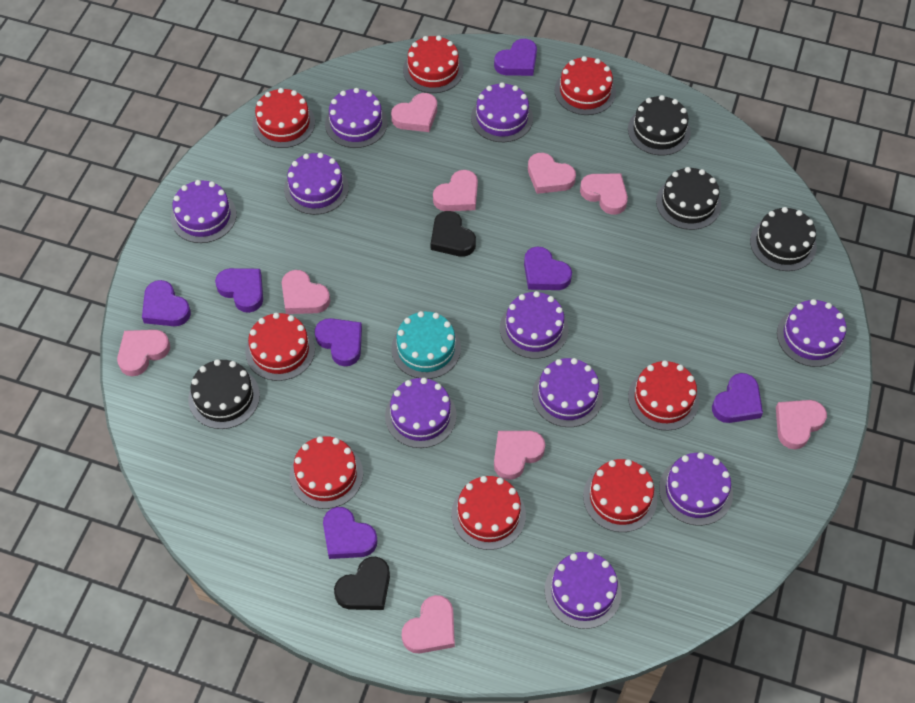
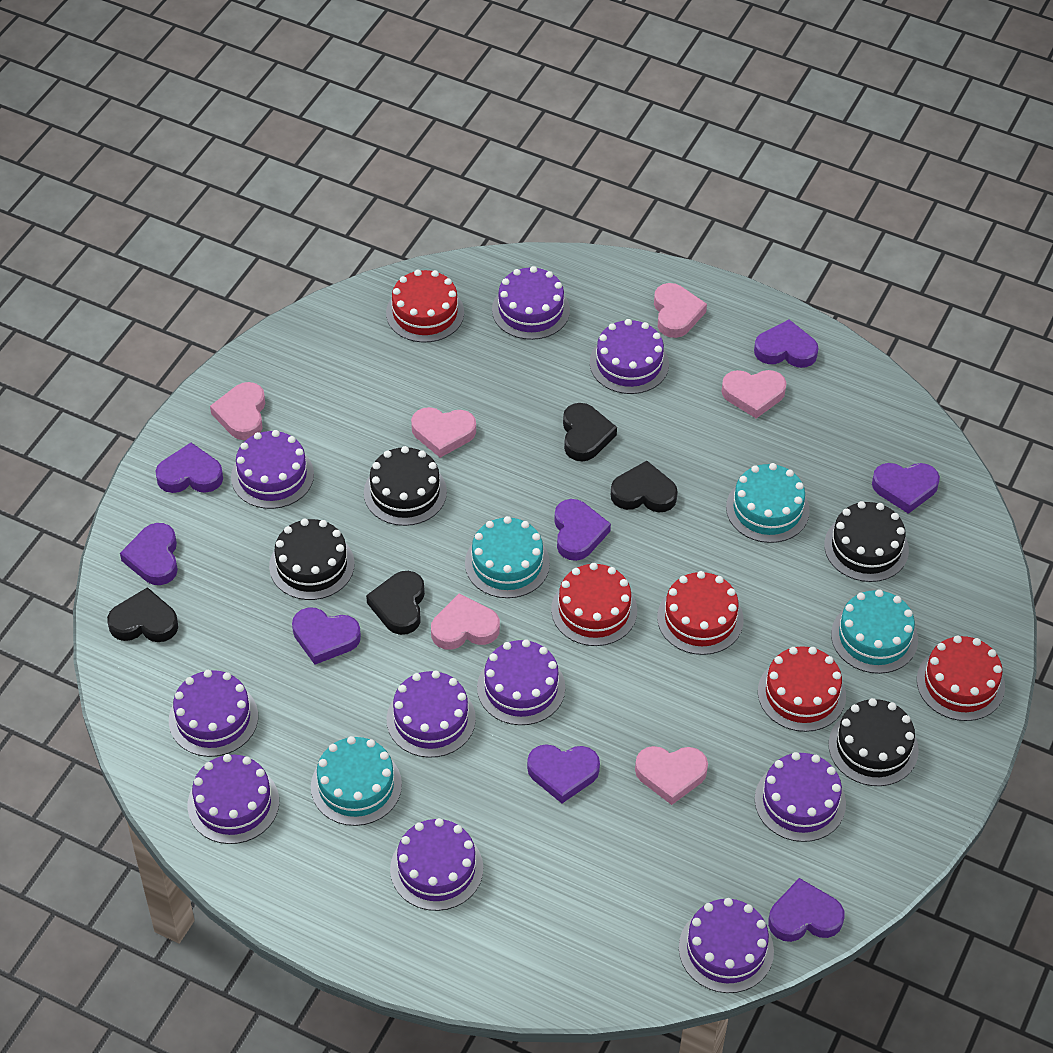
black heart: 2 -> 4
pink heart: 9 -> 6
purple heart: 7 -> 8
red cake: 8 -> 5
turquoise cake: 1 -> 4

